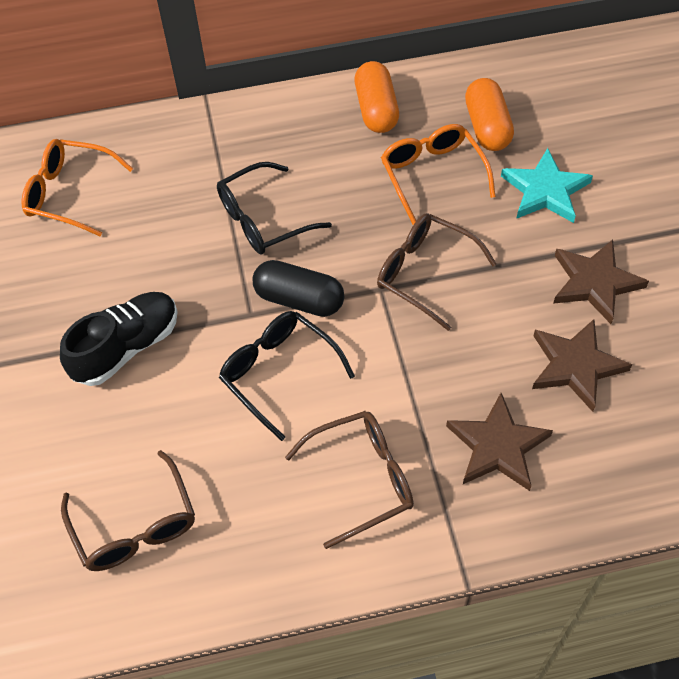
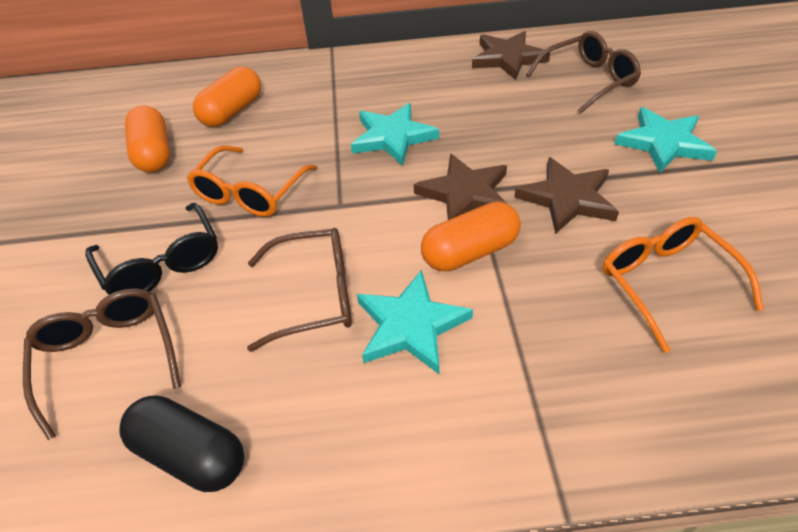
black glasses: 2 -> 1
black shoe: 1 -> 0
orange capsule: 2 -> 3
turquoise star: 1 -> 3

